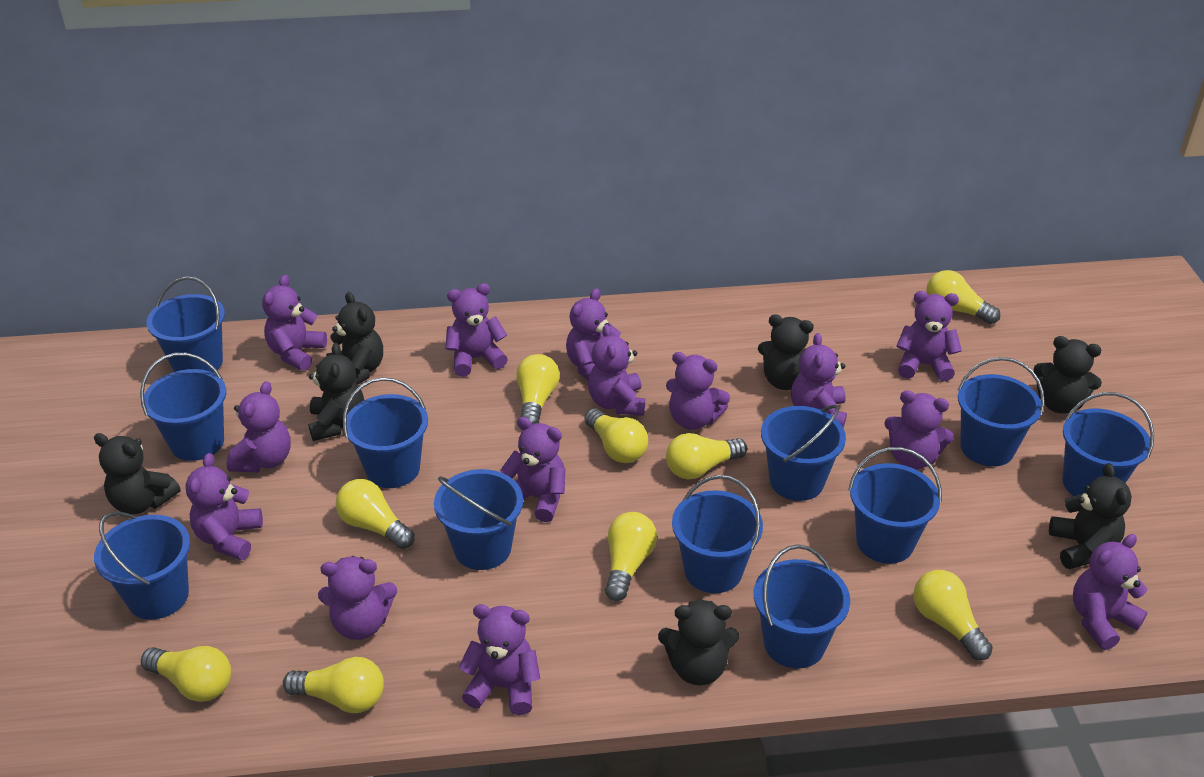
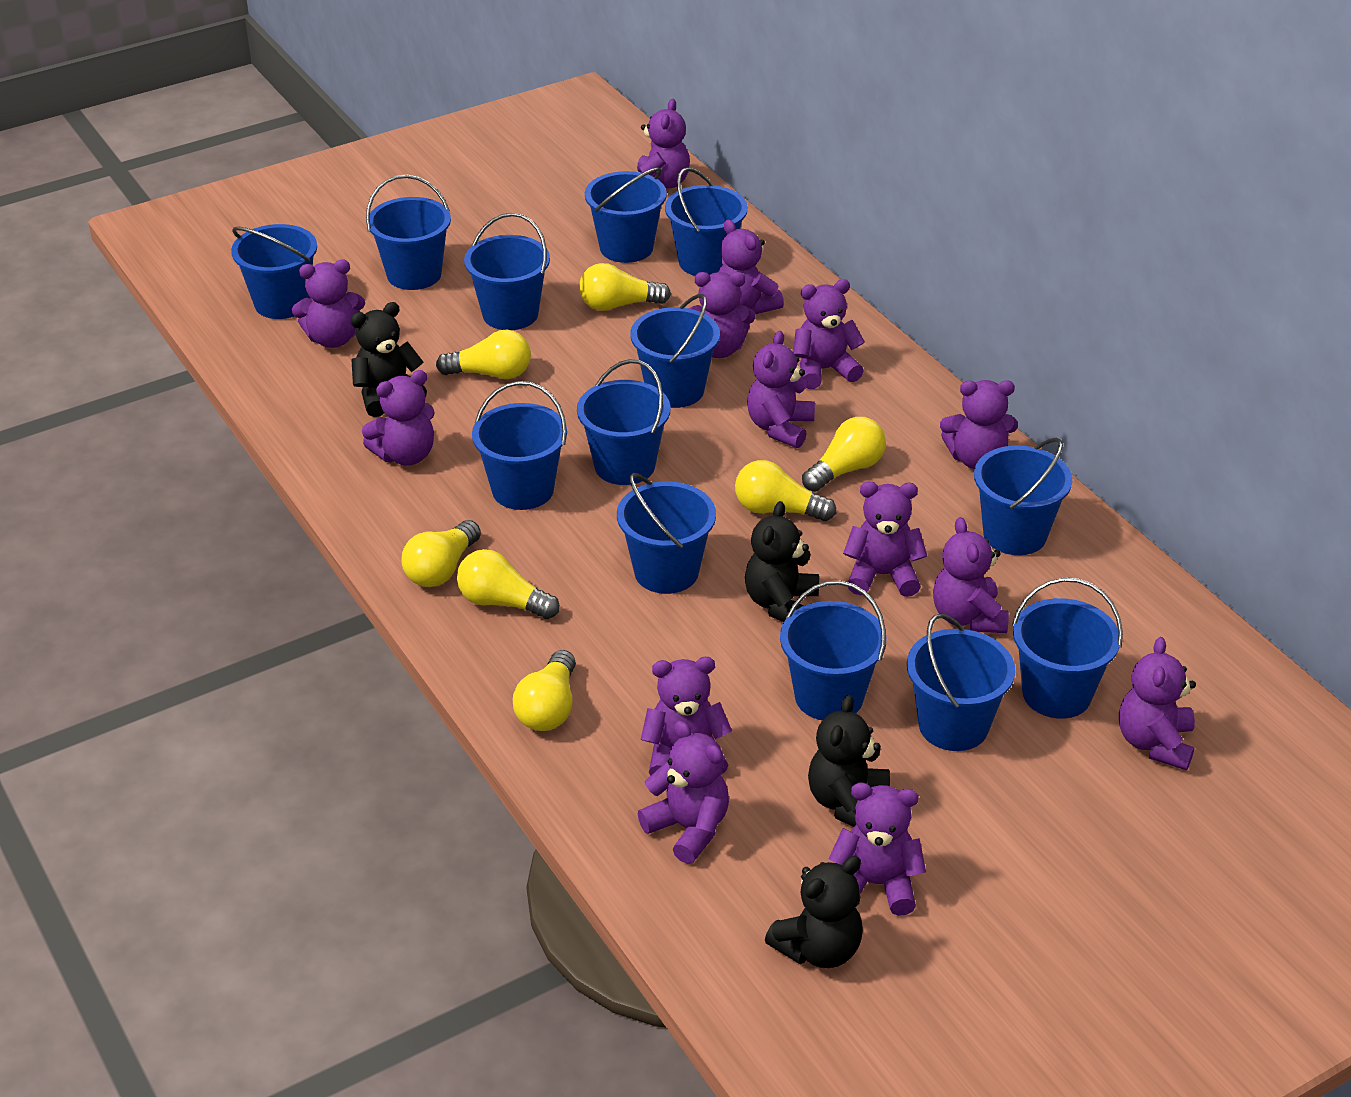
black teddy bear: 7 -> 4
blue bucket: 11 -> 13
yellow light bulb: 9 -> 7

